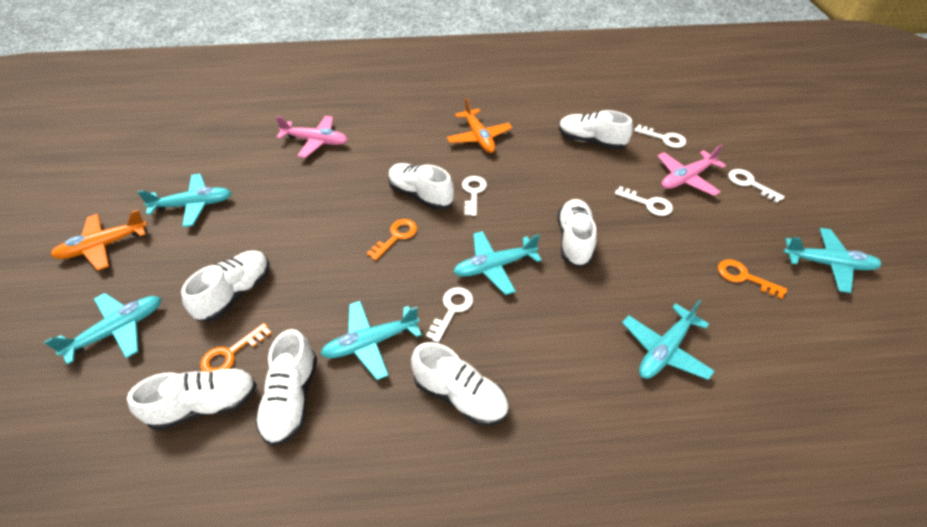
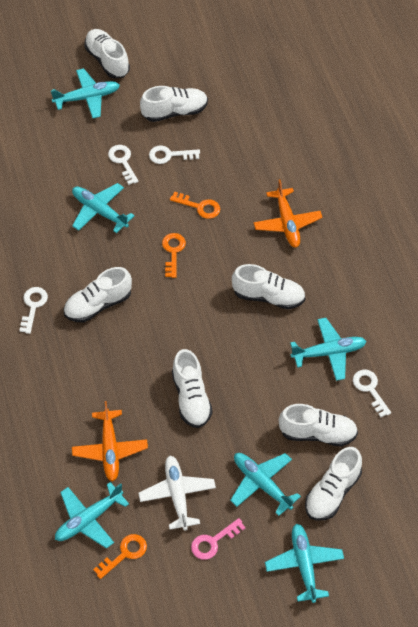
pink key: 0 -> 1
pink plane: 2 -> 0
white key: 5 -> 4
white plane: 0 -> 1

